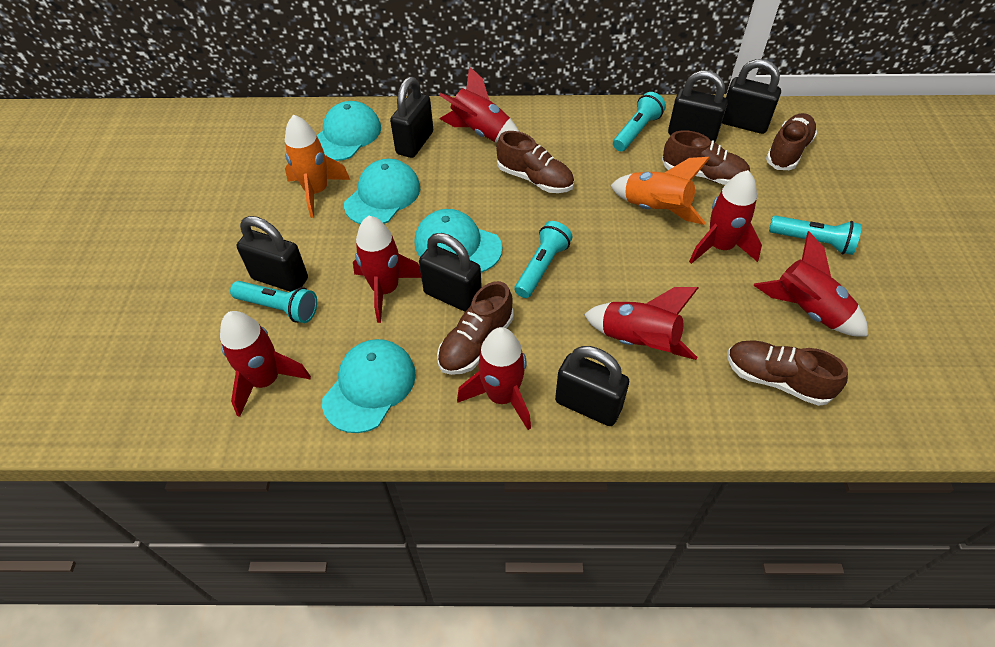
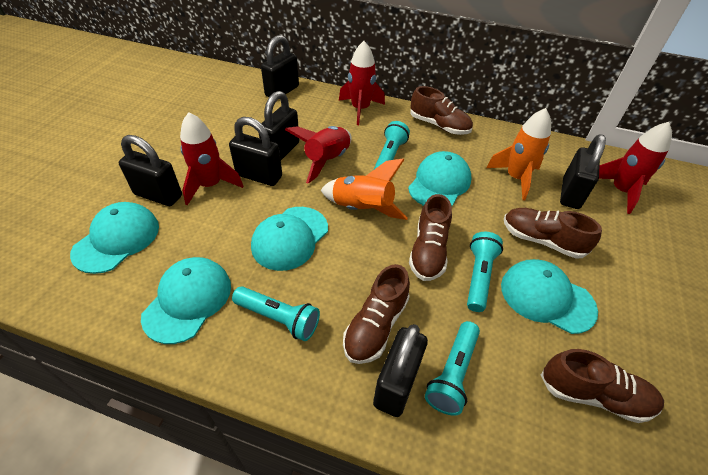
red rocket: 7 -> 4
turquoise cap: 4 -> 5

